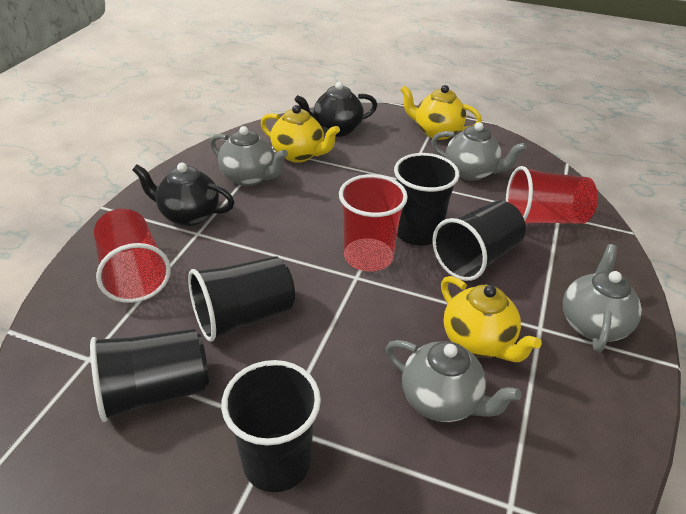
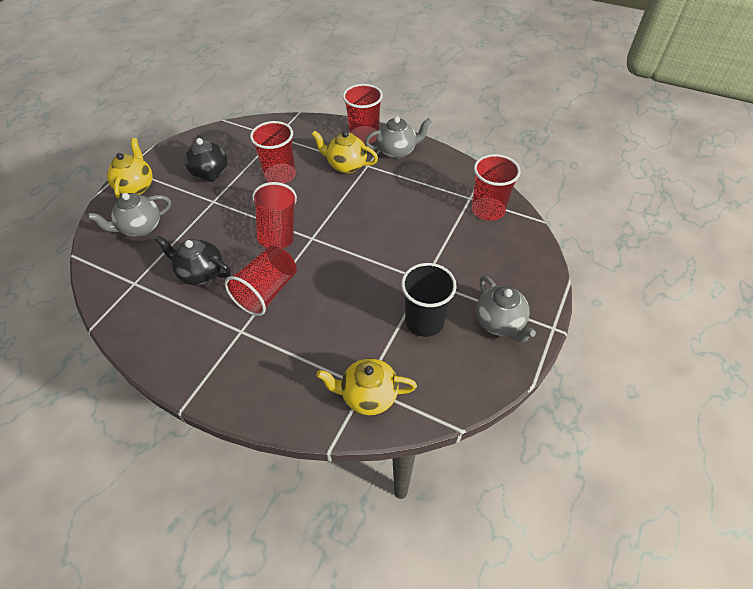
black cup: 5 -> 1
grey teapot: 4 -> 3
red cup: 3 -> 5

